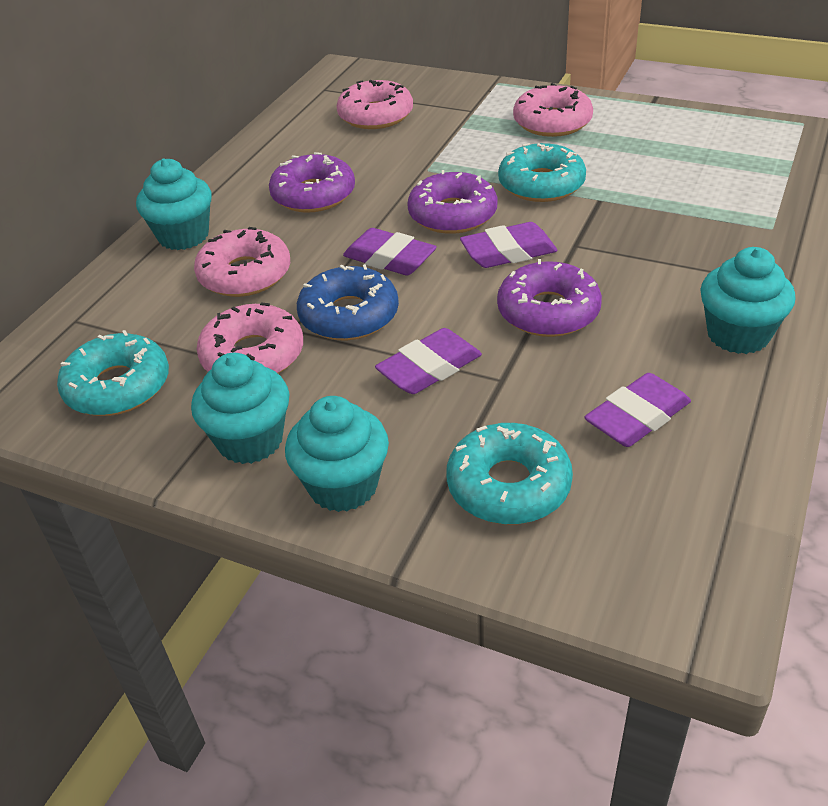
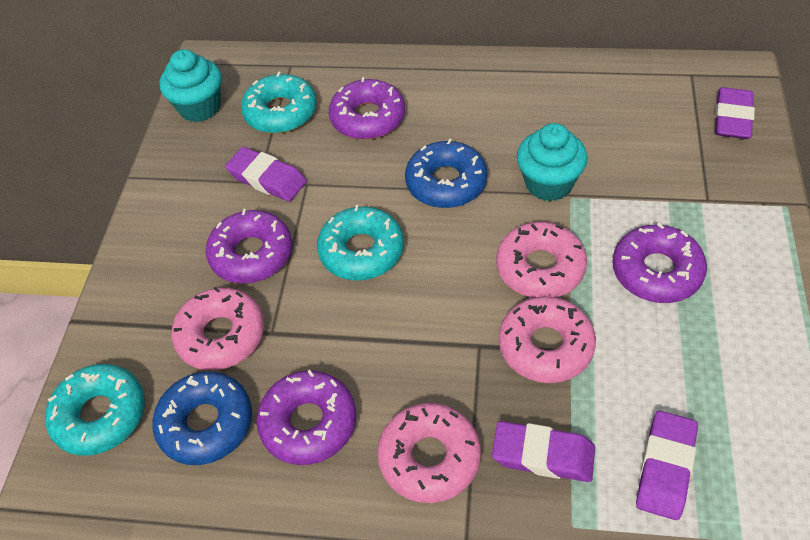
blue donut: 1 -> 2
purple donut: 3 -> 4
turquoise cupcake: 4 -> 2

